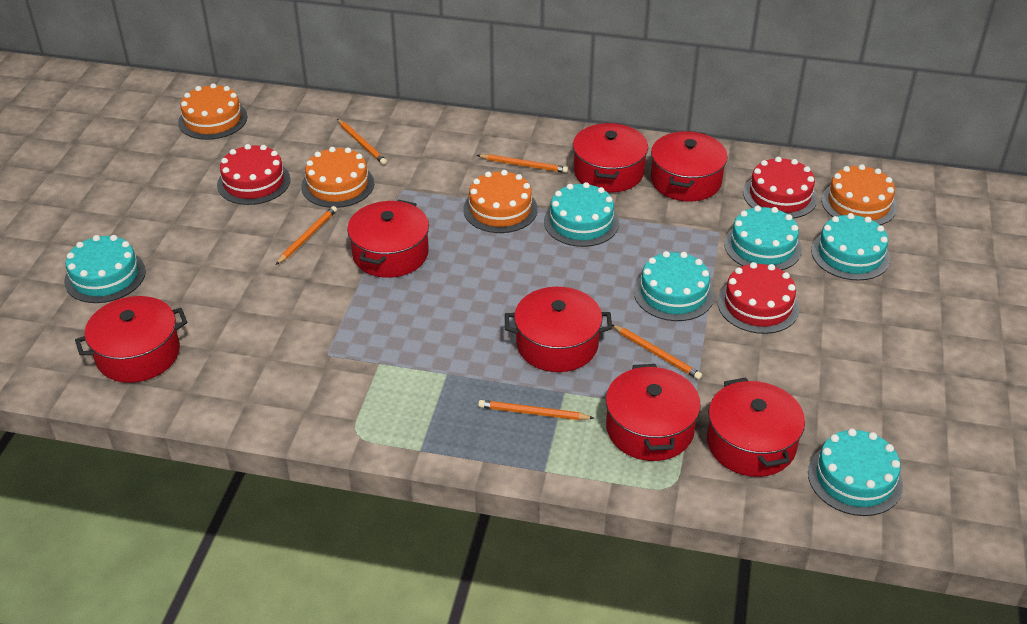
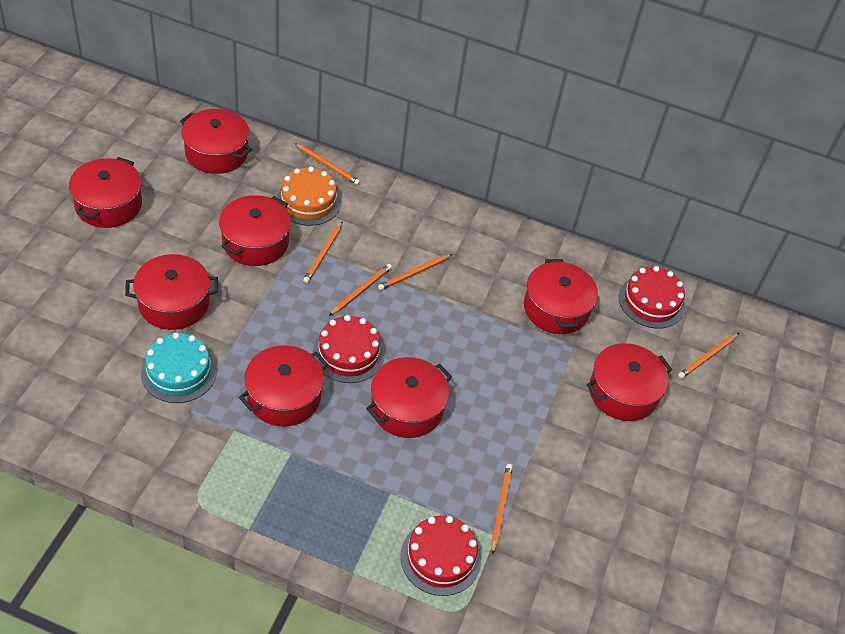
orange cake: 4 -> 1
orange pencil: 5 -> 6
red pot: 7 -> 8
turquoise cake: 6 -> 1

